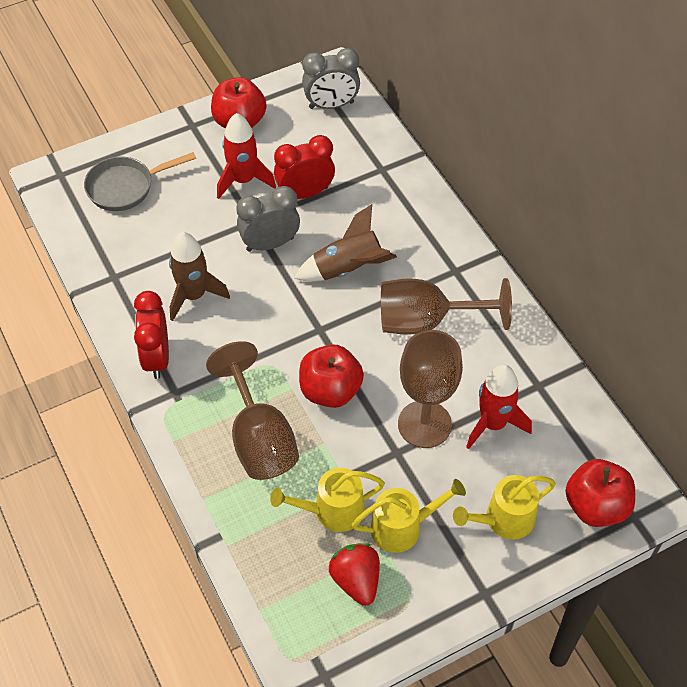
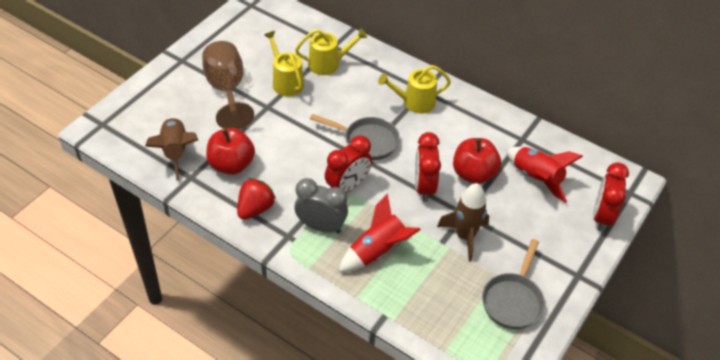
brown goblet: 3 -> 1
grey clock: 2 -> 1
grey pan: 1 -> 2
red apple: 3 -> 2
red clock: 2 -> 3

